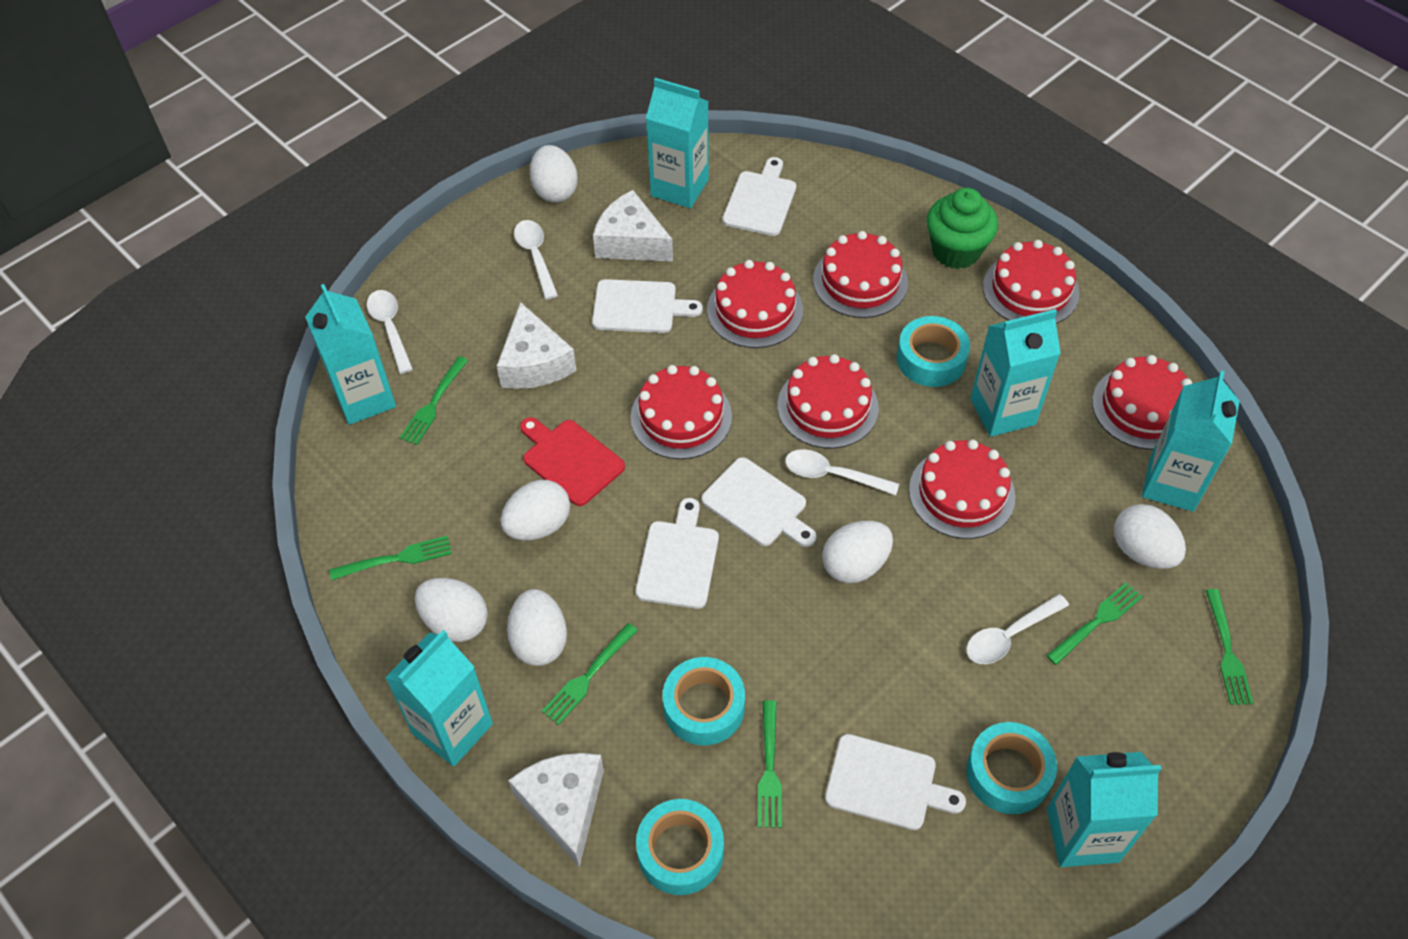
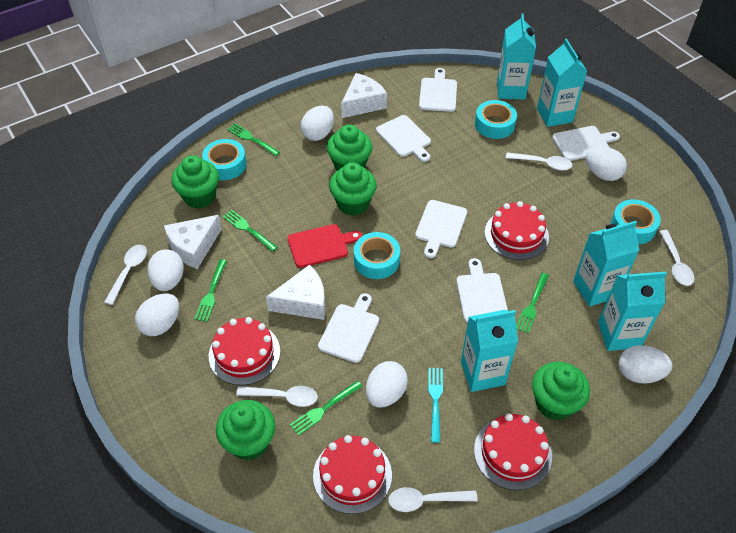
green cupcake: 1 -> 5
green fork: 6 -> 5
red cake: 7 -> 4
turquoise carton: 6 -> 5
turquoise fork: 0 -> 1
white cutting board: 5 -> 6
white spoon: 4 -> 5

